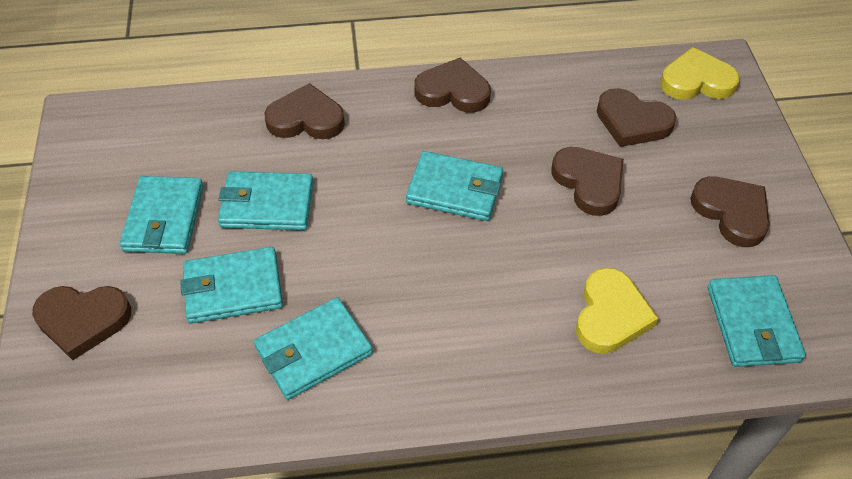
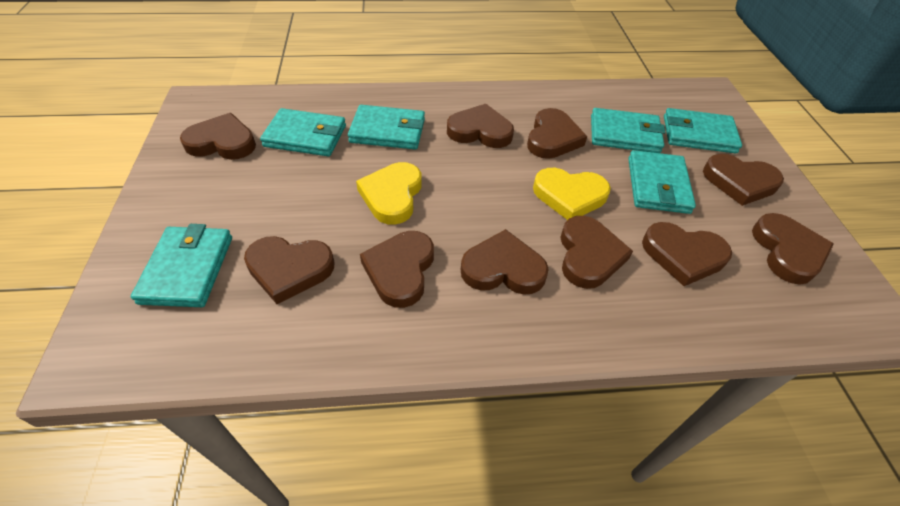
brown heart: 6 -> 10

